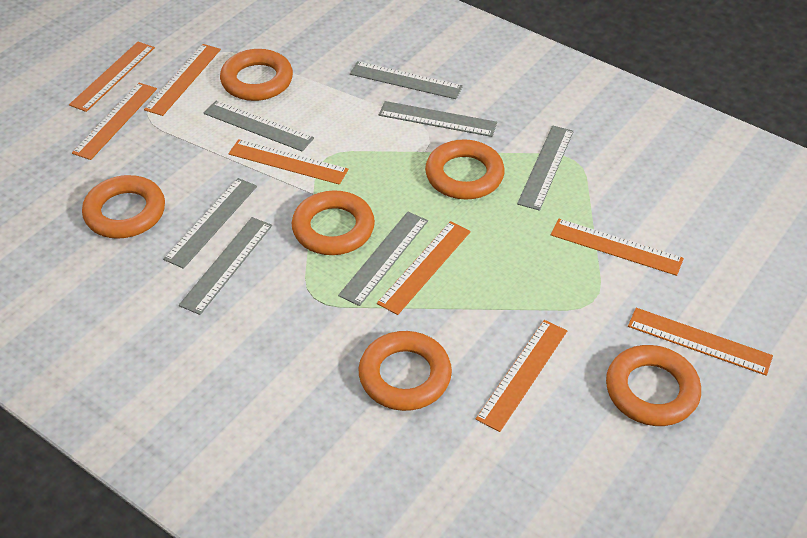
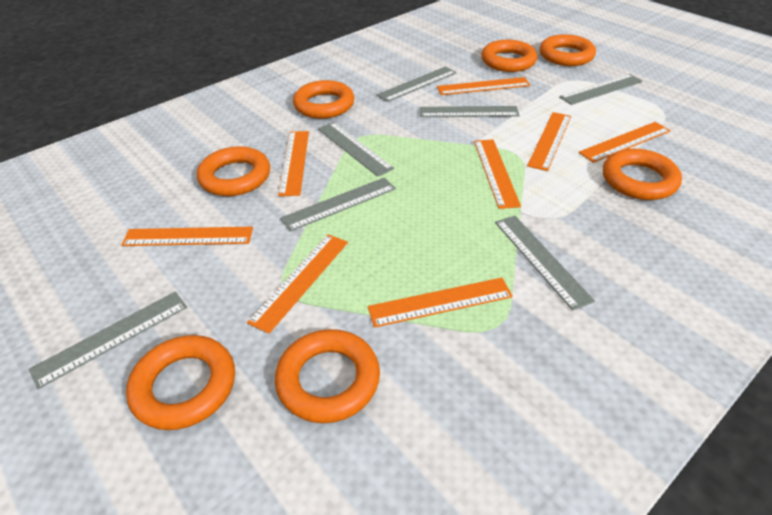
orange ring: 6 -> 7

